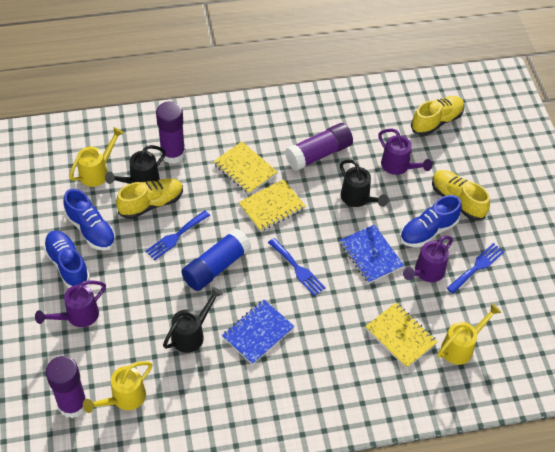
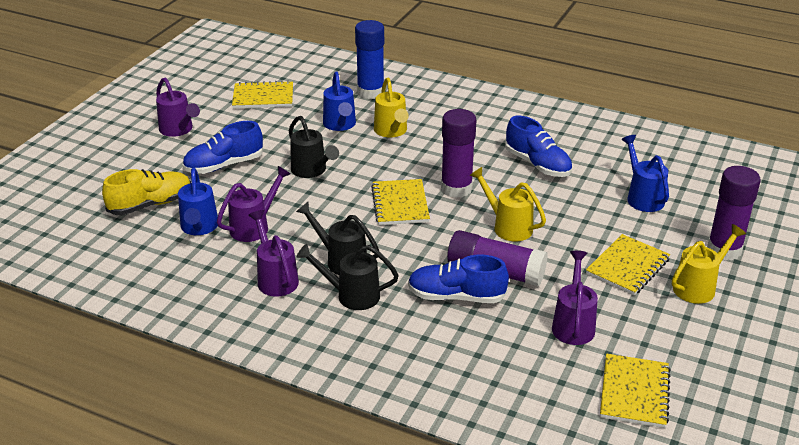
blue fork: 3 -> 0
blue notebook: 2 -> 0
blue watering can: 0 -> 3
purple watering can: 3 -> 4
yellow notebook: 3 -> 4
yellow shoe: 3 -> 1

